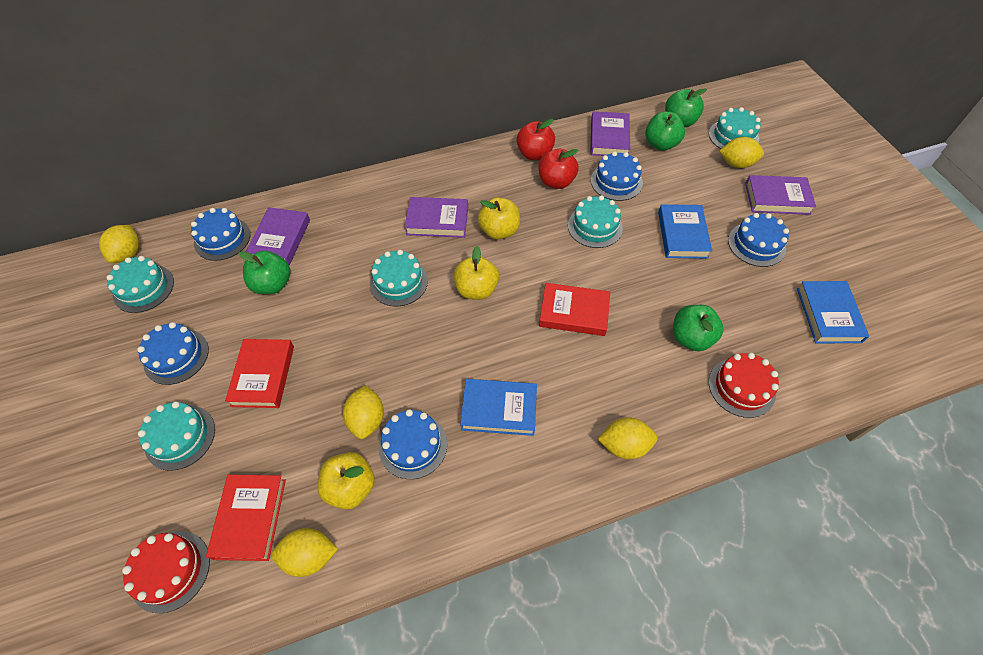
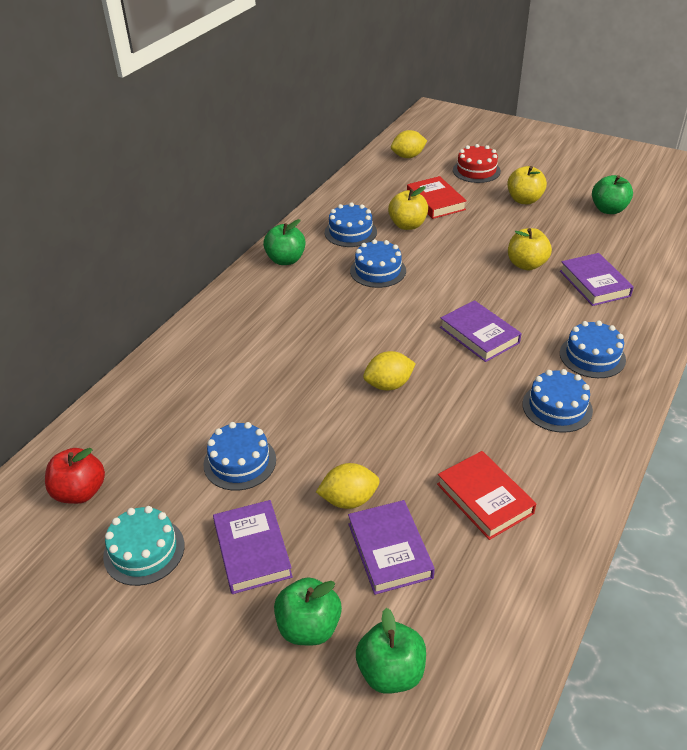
blue book: 3 -> 0
red apple: 2 -> 1
red book: 3 -> 2
red cake: 2 -> 1
turquoise cake: 5 -> 1
yellow lemon: 5 -> 3

